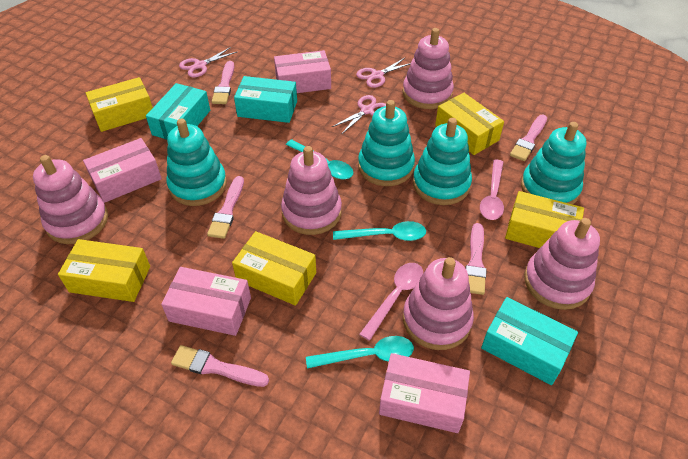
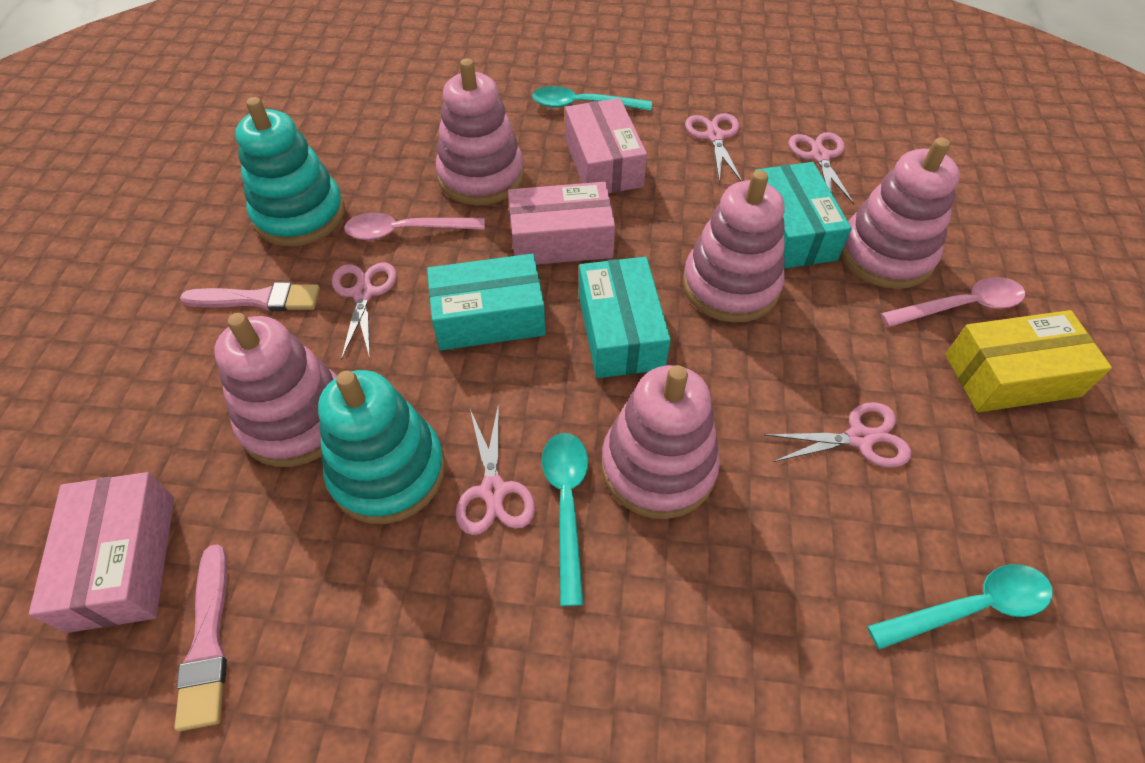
pink box: 4 -> 3
pink brush: 5 -> 2
pink scissors: 3 -> 5
turquoise stacking toy: 4 -> 2
yellow box: 5 -> 1

